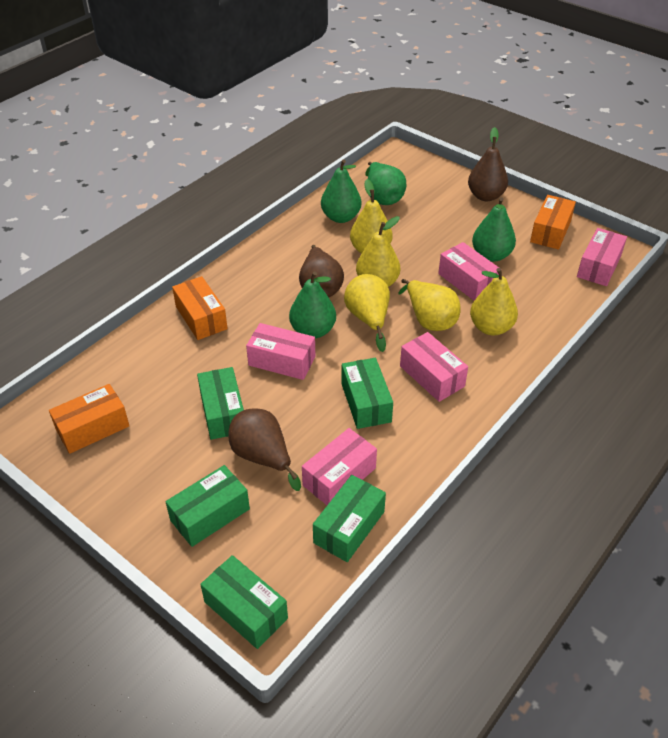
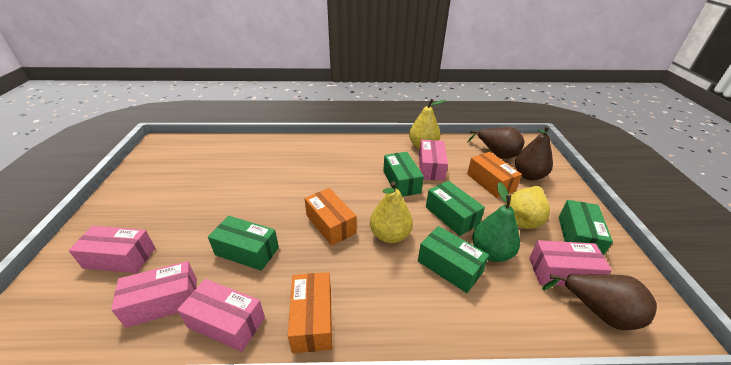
green pear: 4 -> 1
yellow pear: 5 -> 3

